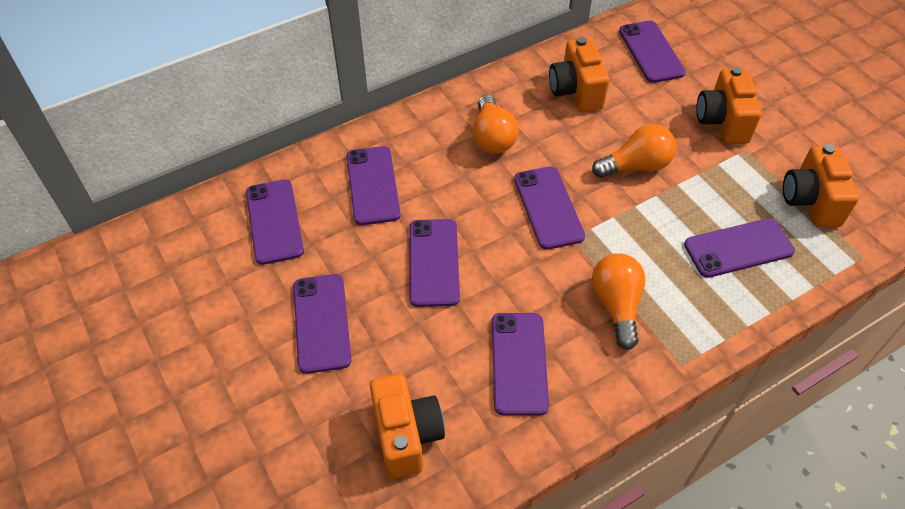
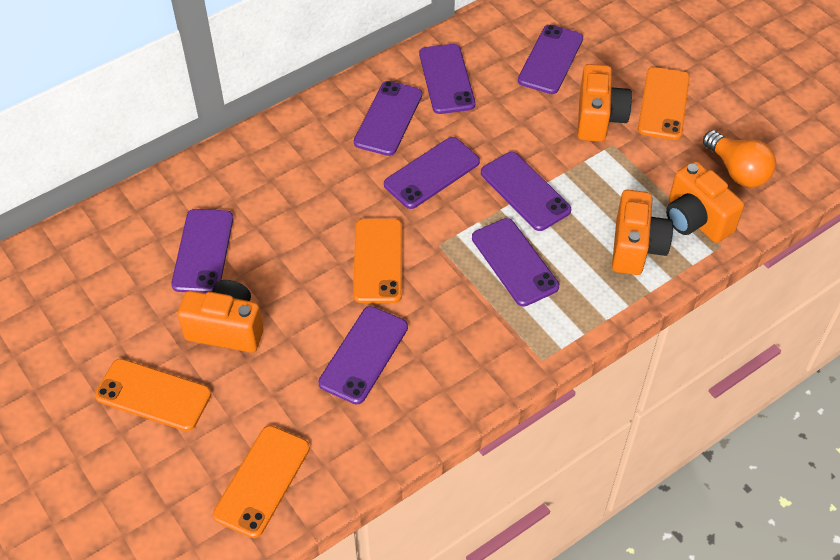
orange light bulb: 3 -> 1
orange phone: 0 -> 4

